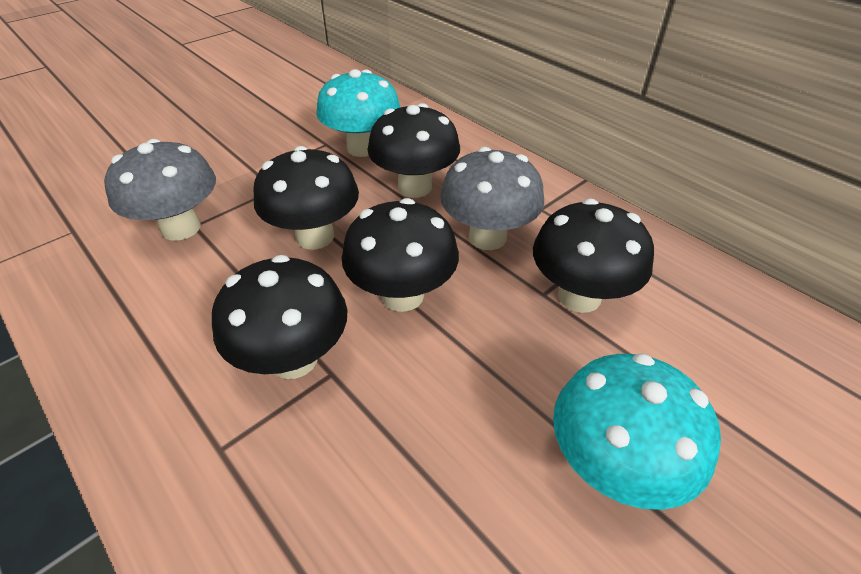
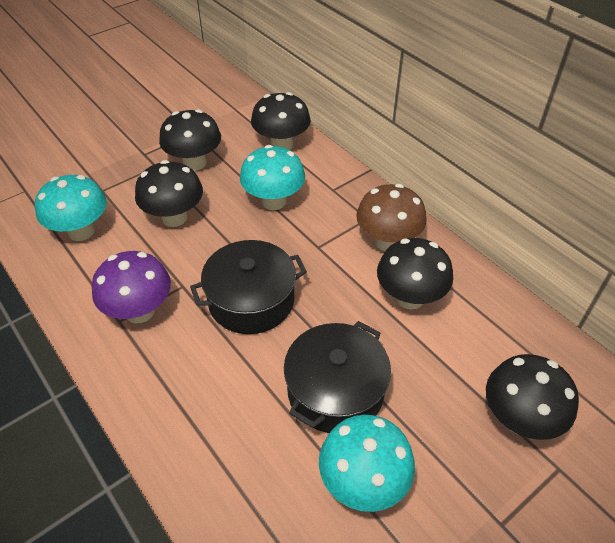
black pot: 0 -> 2
brown mushroom: 0 -> 1
grey mushroom: 2 -> 0
purple mushroom: 0 -> 1
turquoise mushroom: 2 -> 3

